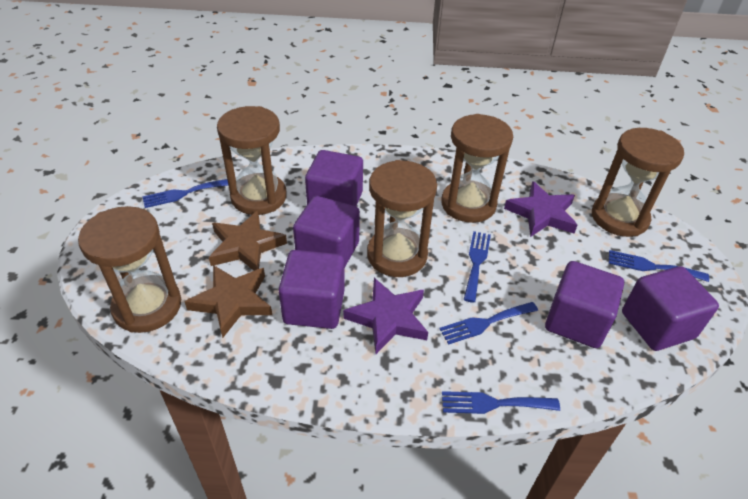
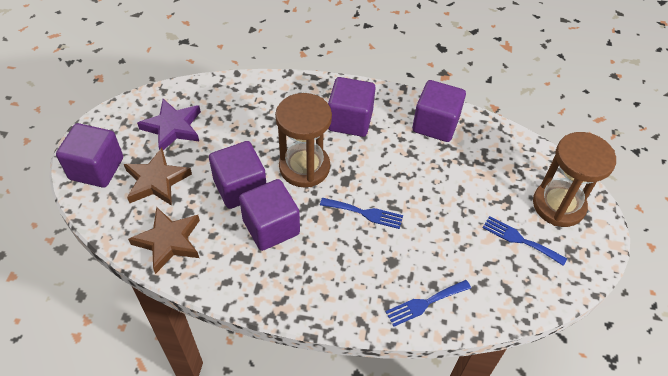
blue fork: 5 -> 3
brown hourglass: 5 -> 2
purple star: 2 -> 1

